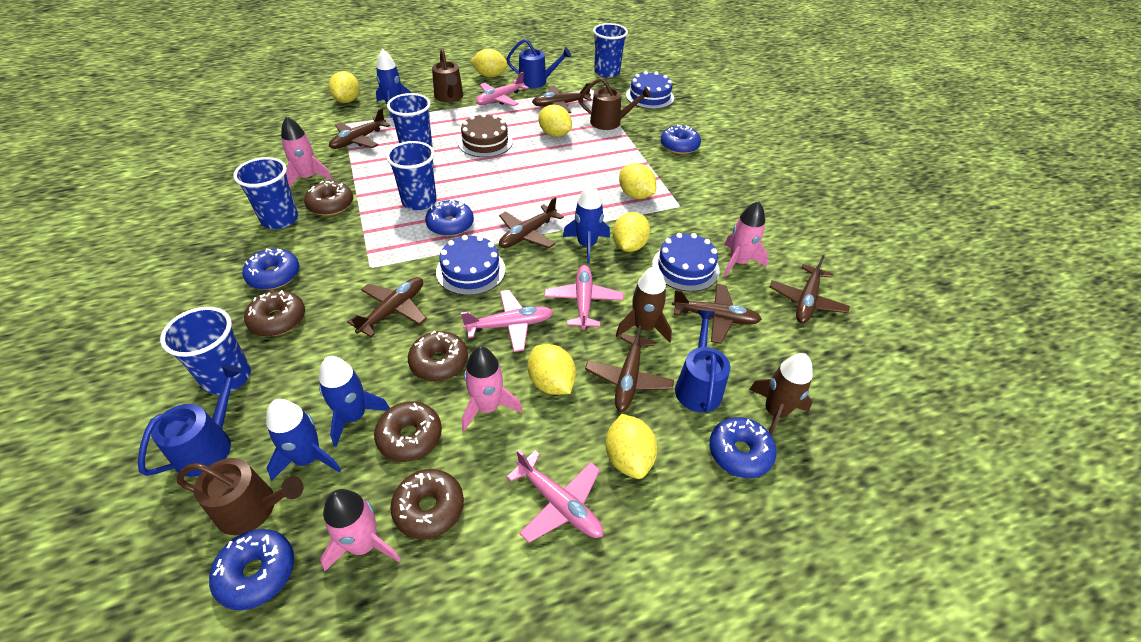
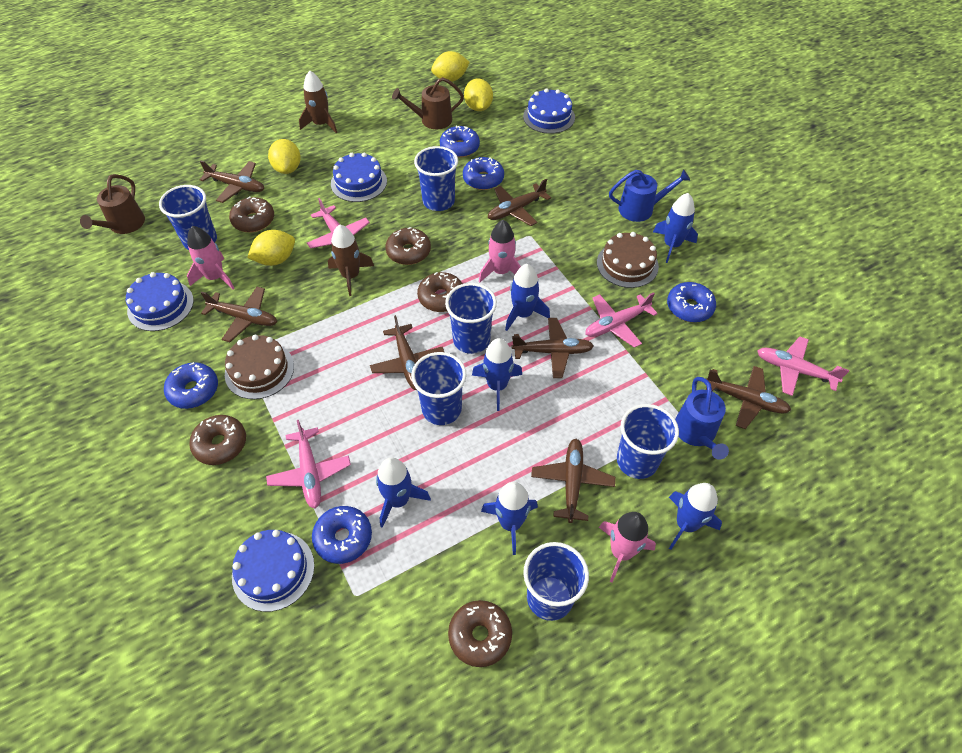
blue cake: 3 -> 4
blue cup: 5 -> 6
blue rocket: 4 -> 6
blue watering can: 3 -> 2
brown cake: 1 -> 2
brown watering can: 3 -> 2
pink rocket: 4 -> 3
yellow lemon: 7 -> 4

